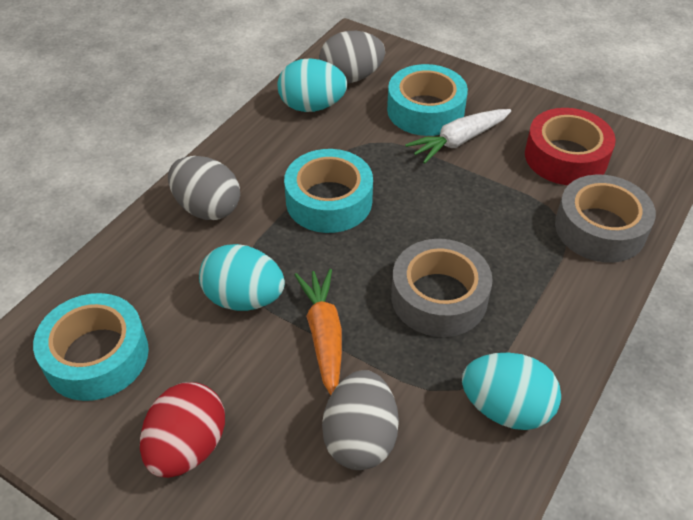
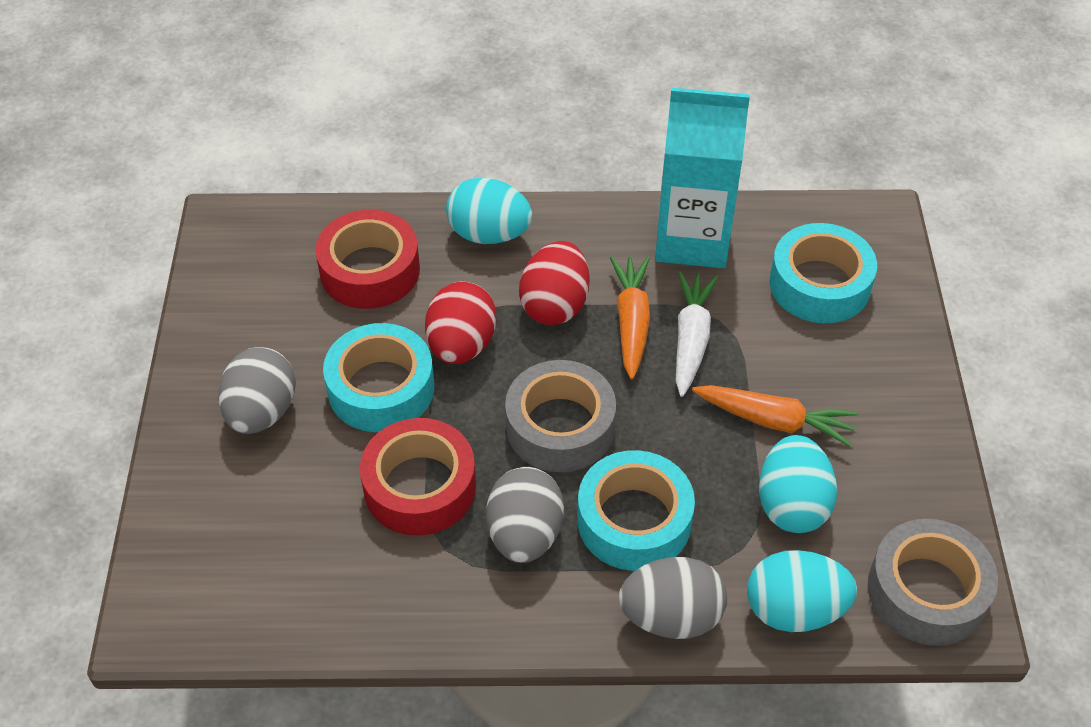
orange carrot: 1 -> 2
red egg: 1 -> 2
red tape: 1 -> 2
turquoise carton: 0 -> 1

